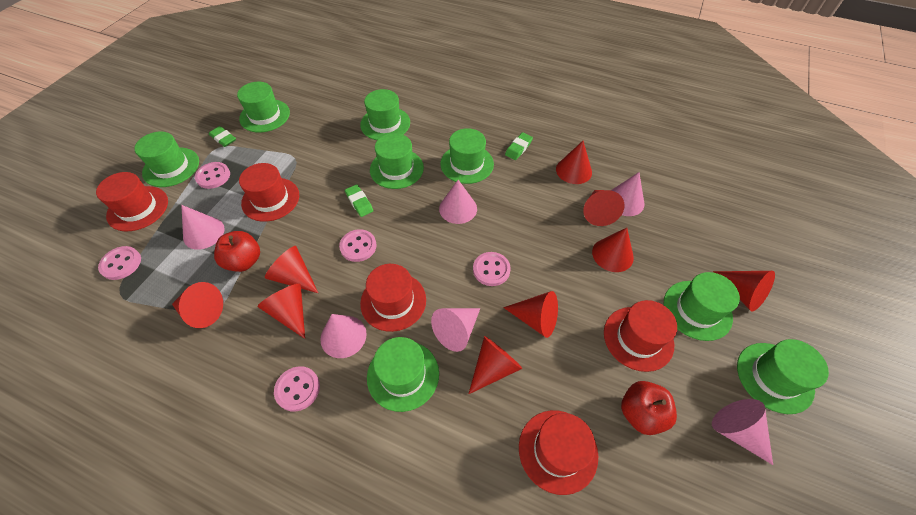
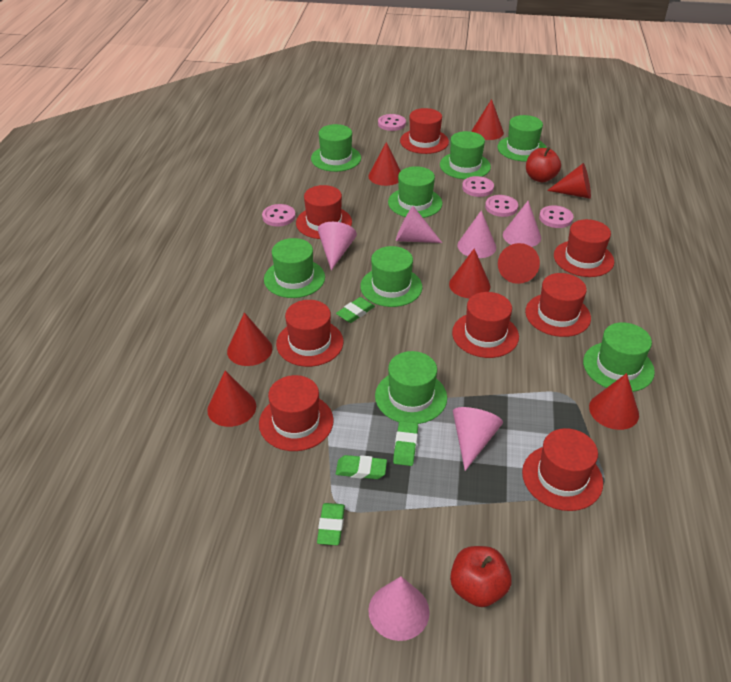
green eraser: 3 -> 4
red cone: 9 -> 8
red hat: 5 -> 8

